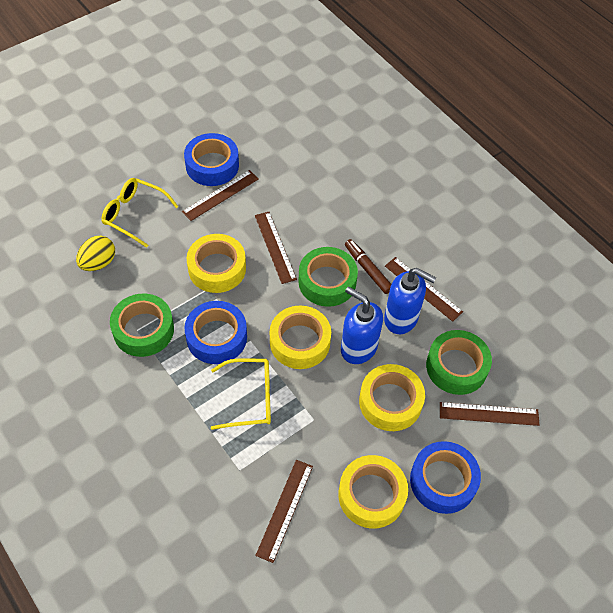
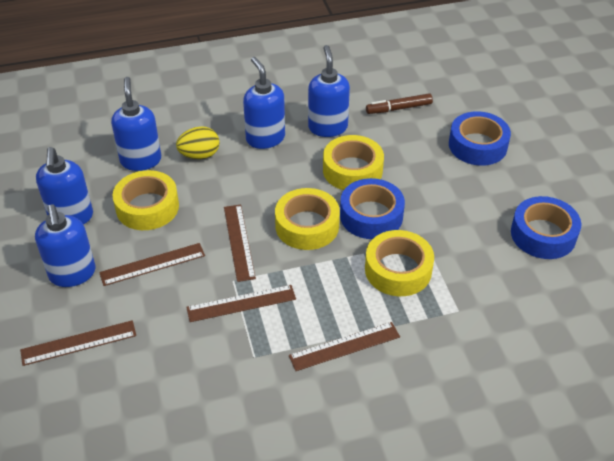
blue soap dispenser: 2 -> 5
green tape: 3 -> 0
yellow glasses: 2 -> 0

